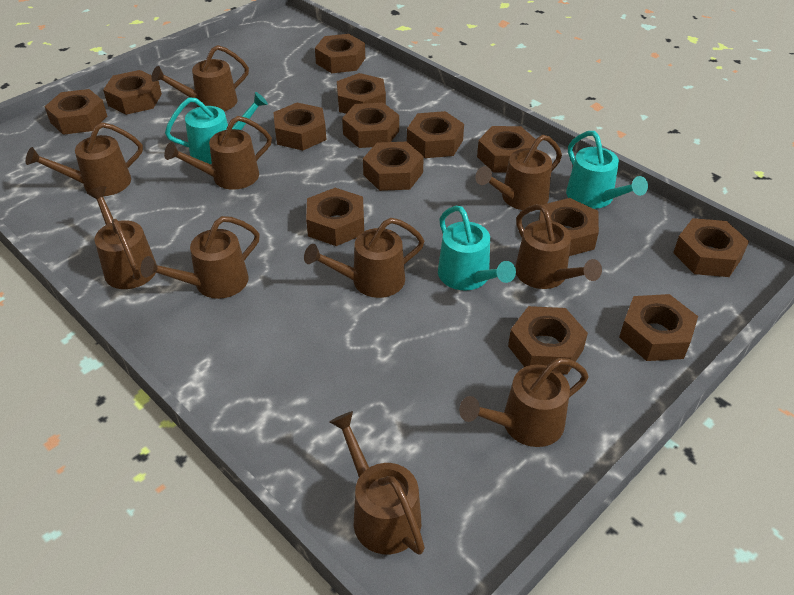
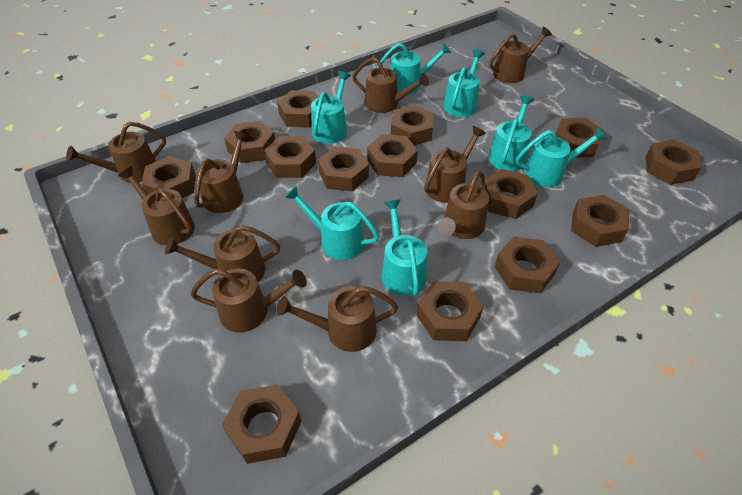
turquoise watering can: 3 -> 7

